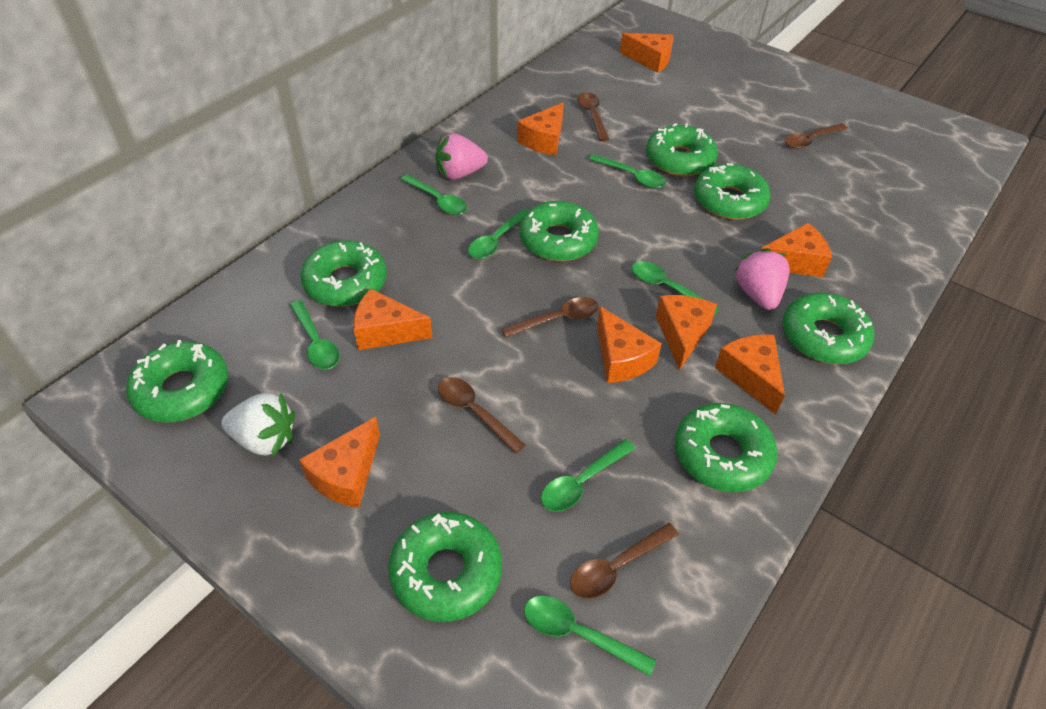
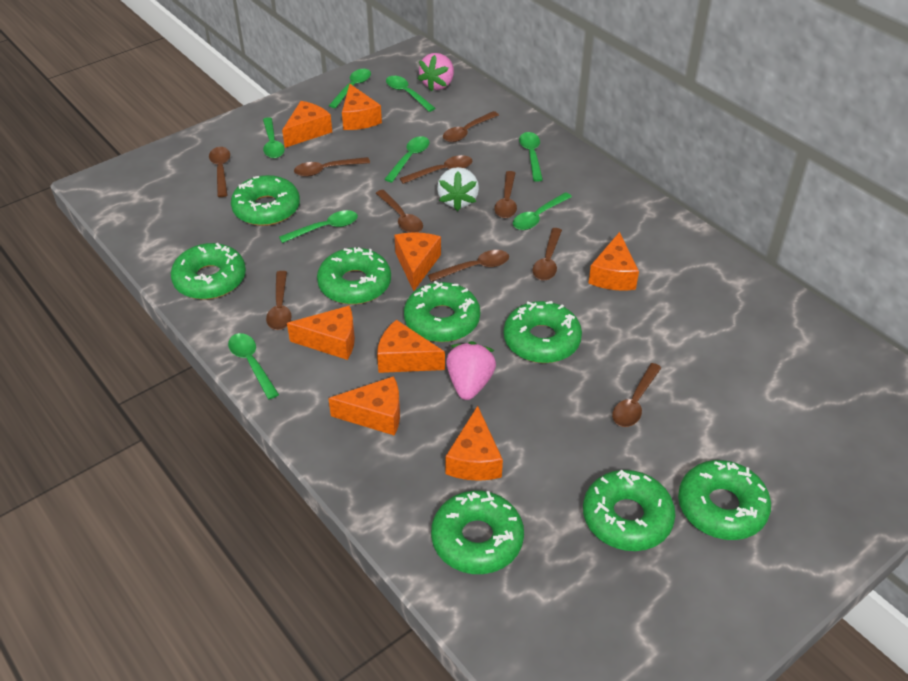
brown spoon: 5 -> 10
green spoon: 7 -> 8

